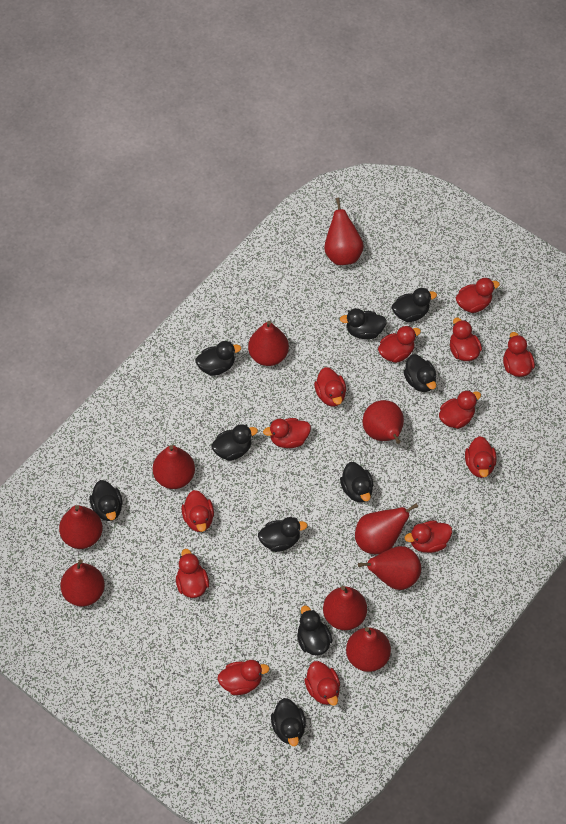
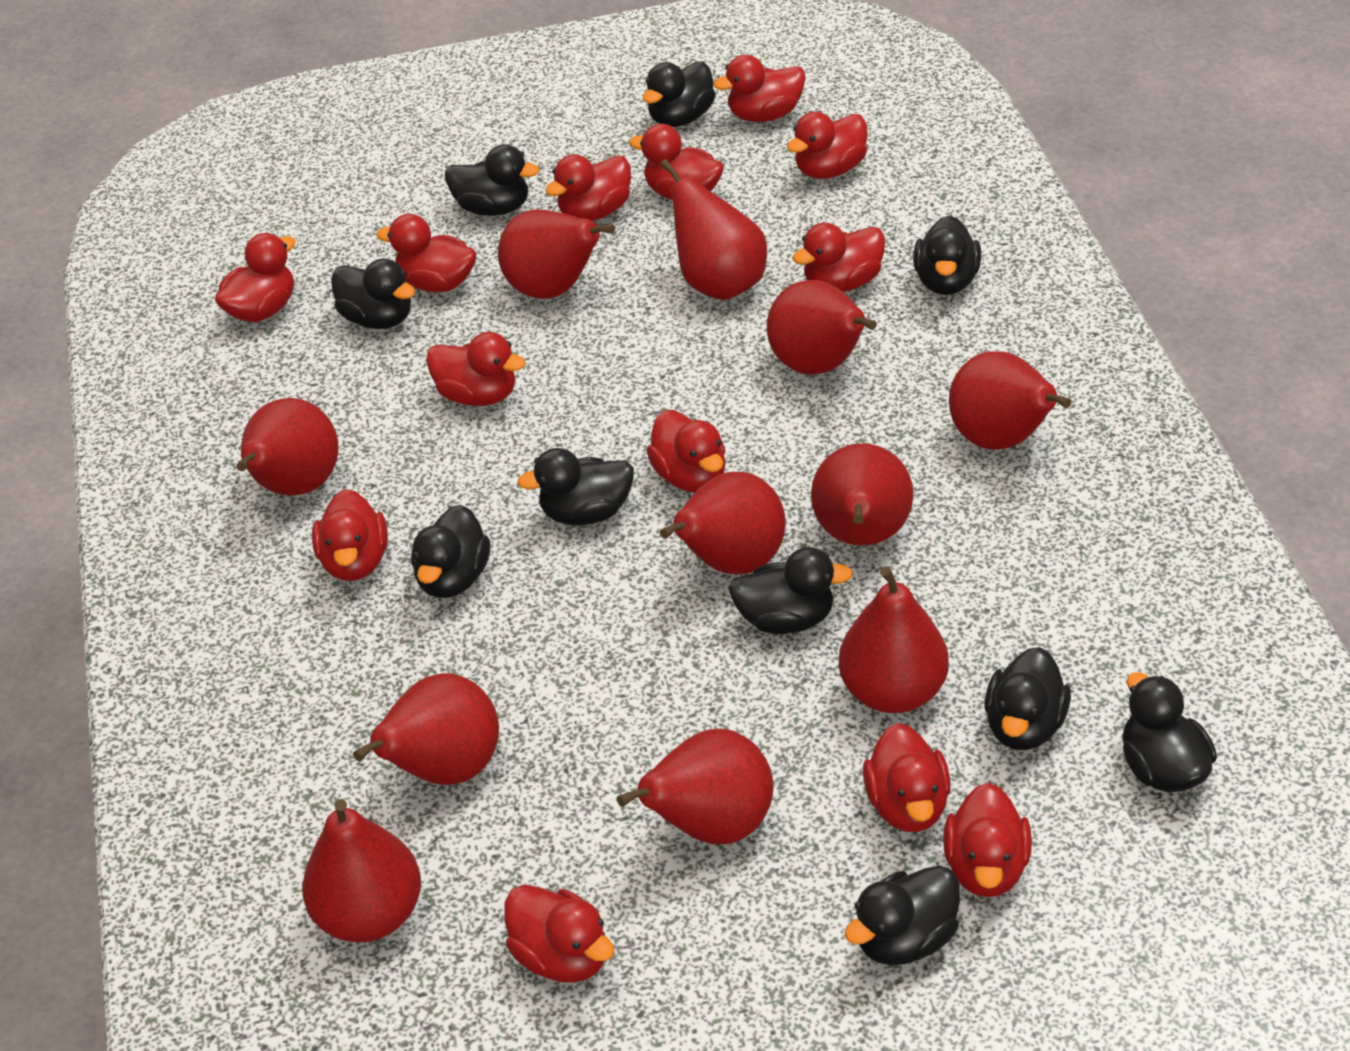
red pear: 10 -> 11

